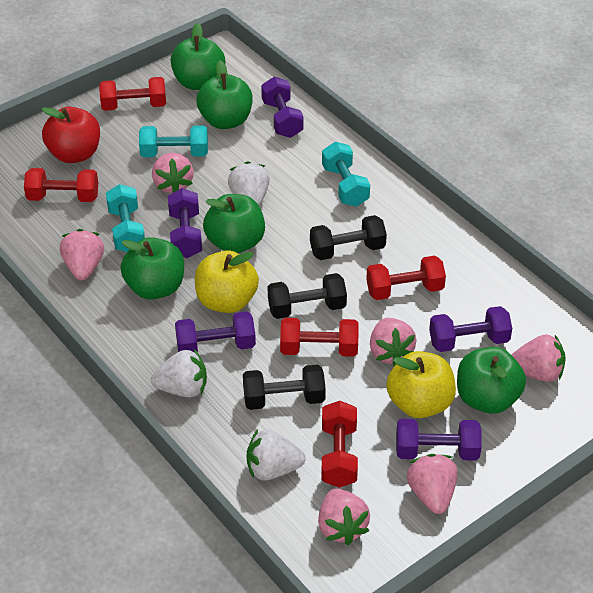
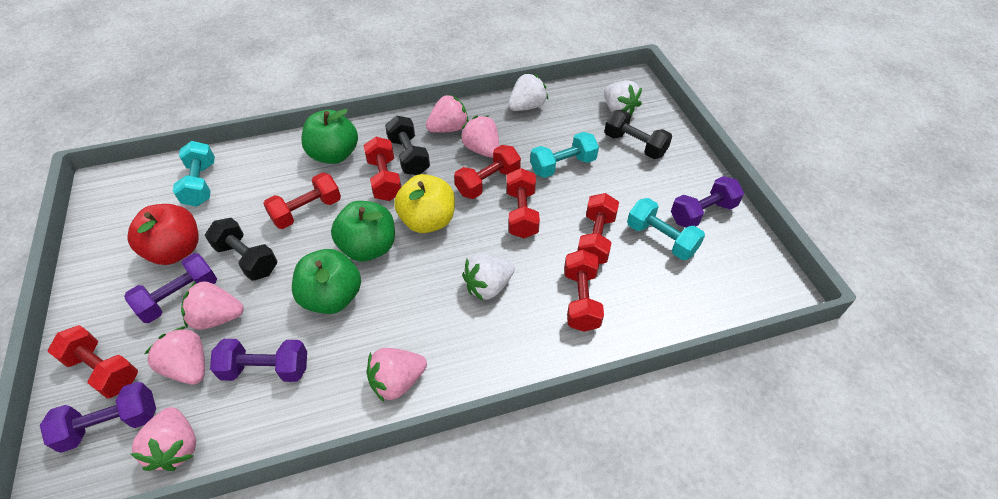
green apple: 5 -> 3
purple dumbbell: 5 -> 4
red dumbbell: 5 -> 7
yellow apple: 2 -> 1

